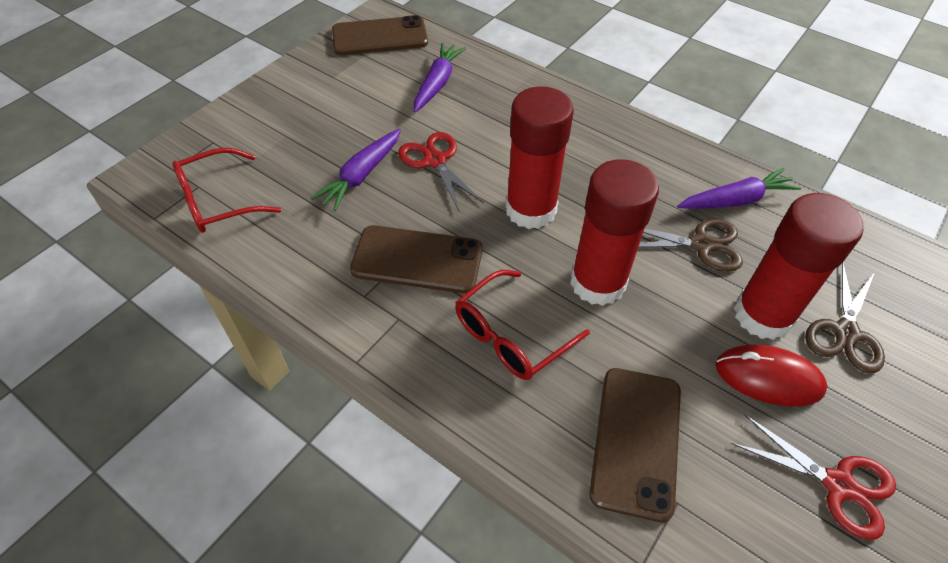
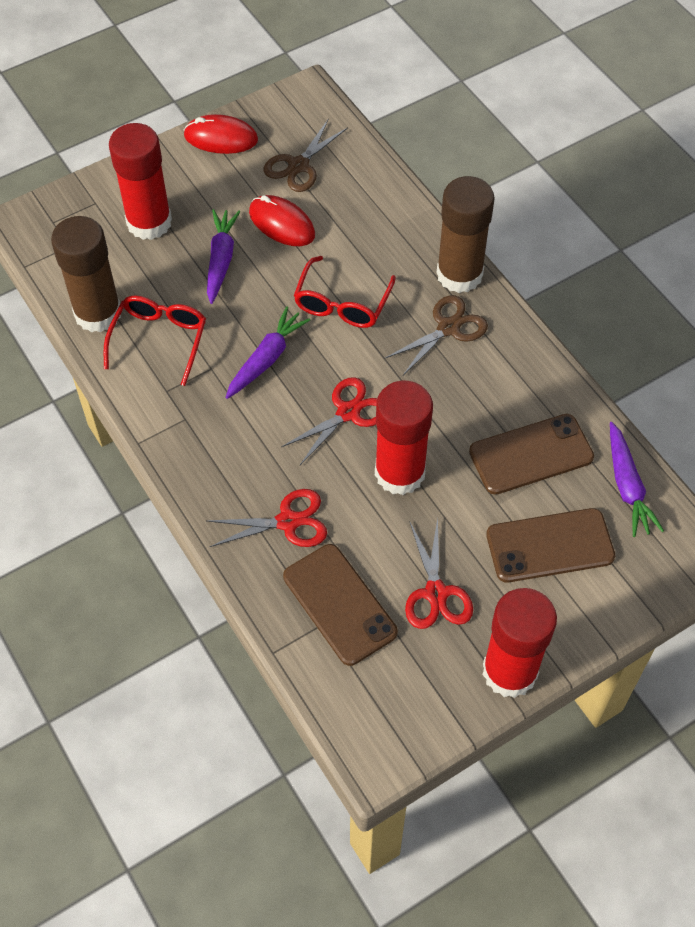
brown glue stick: 0 -> 2
red mouse: 1 -> 2
red scissors: 2 -> 3

